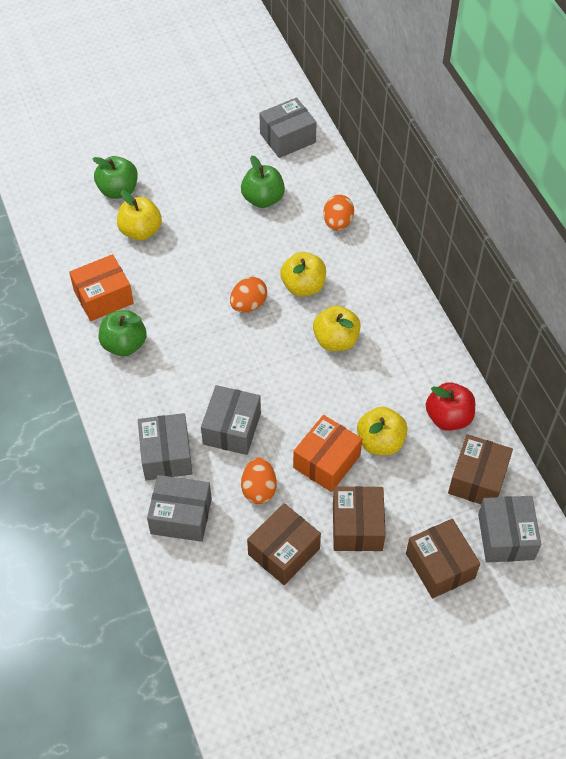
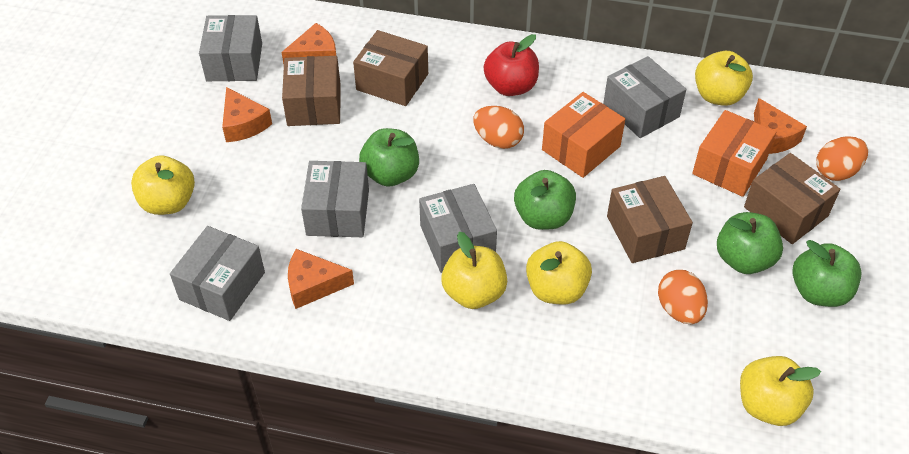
green apple: 3 -> 4
orange cheese: 0 -> 4
yellow apple: 4 -> 5

